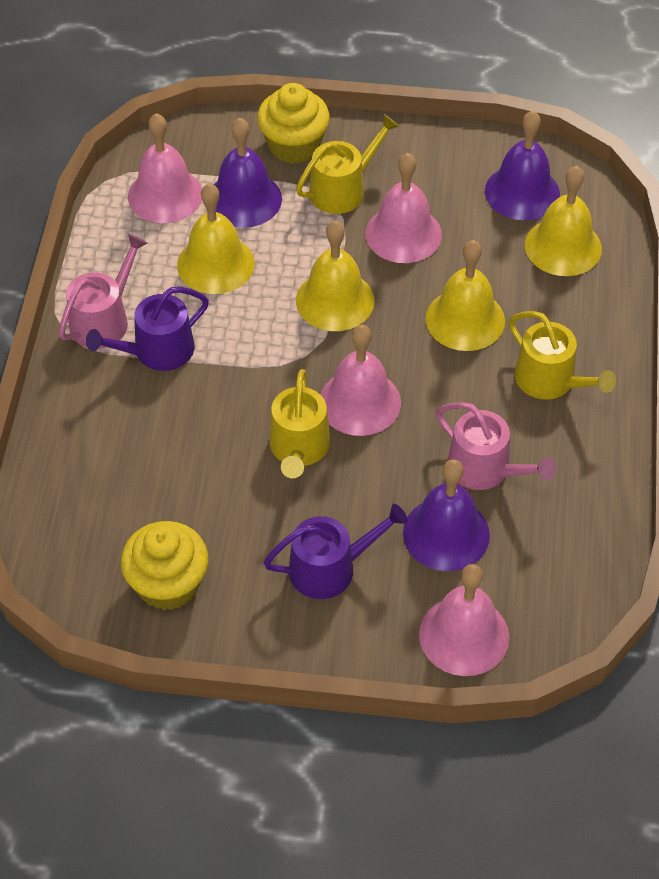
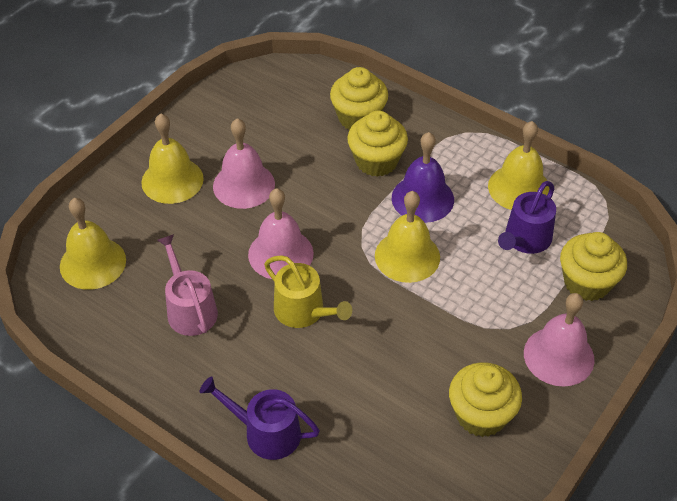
pink bell: 4 -> 3
pink watering can: 2 -> 1
purple bell: 3 -> 1
yellow cupcake: 2 -> 4
yellow watering can: 3 -> 1

